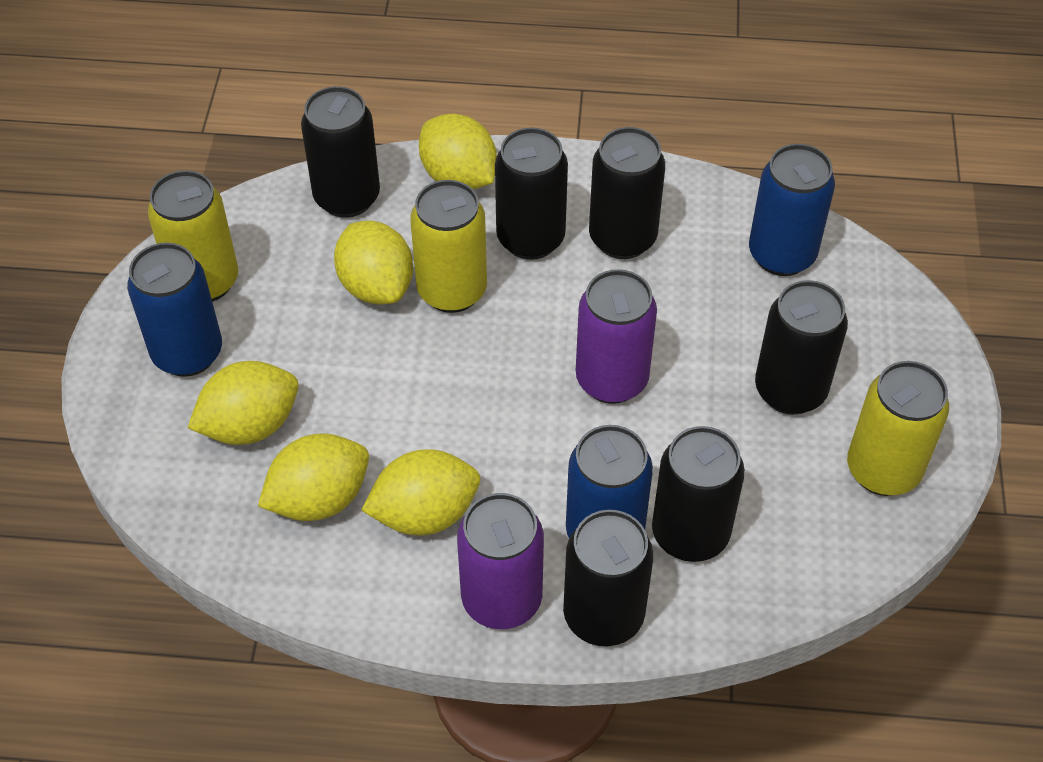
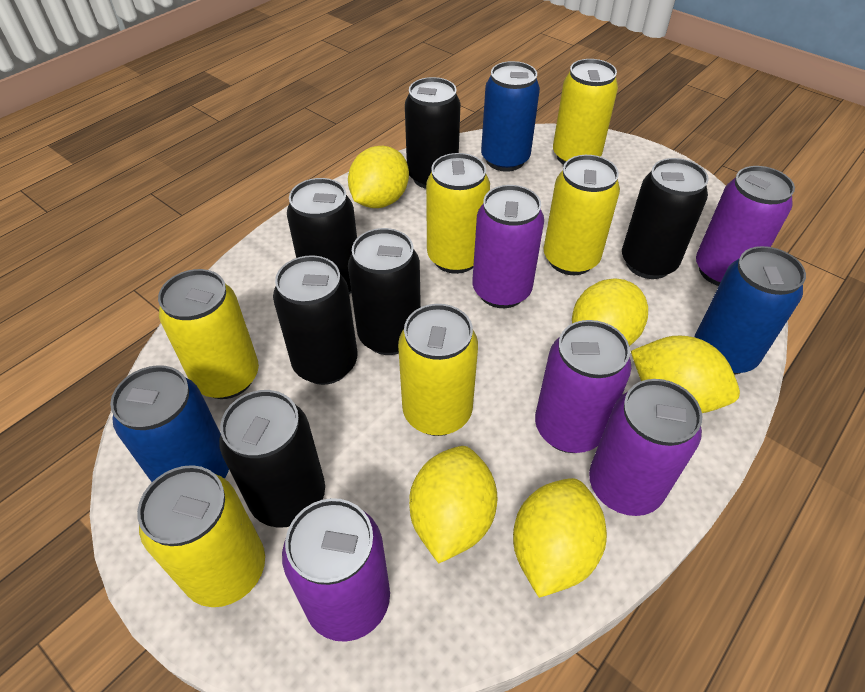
purple can: 2 -> 5
yellow can: 3 -> 6

